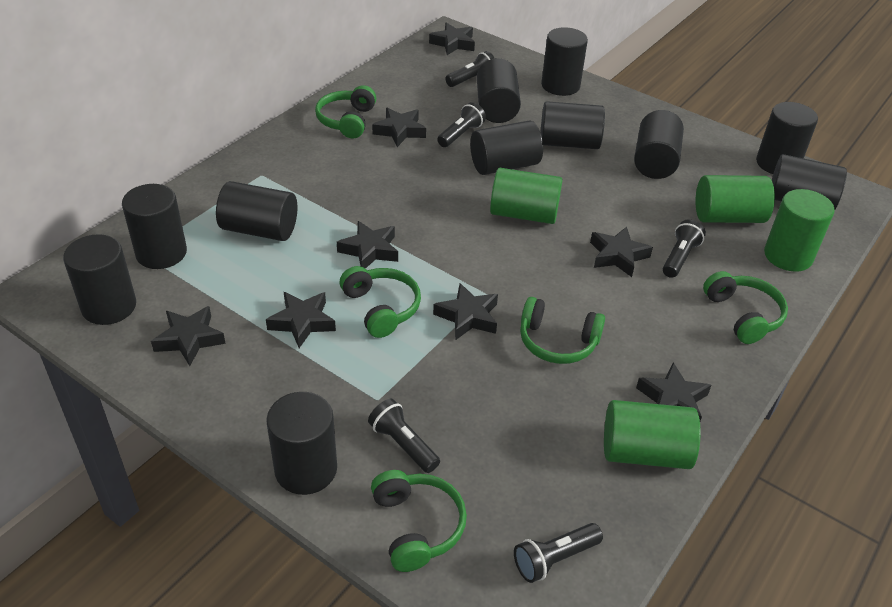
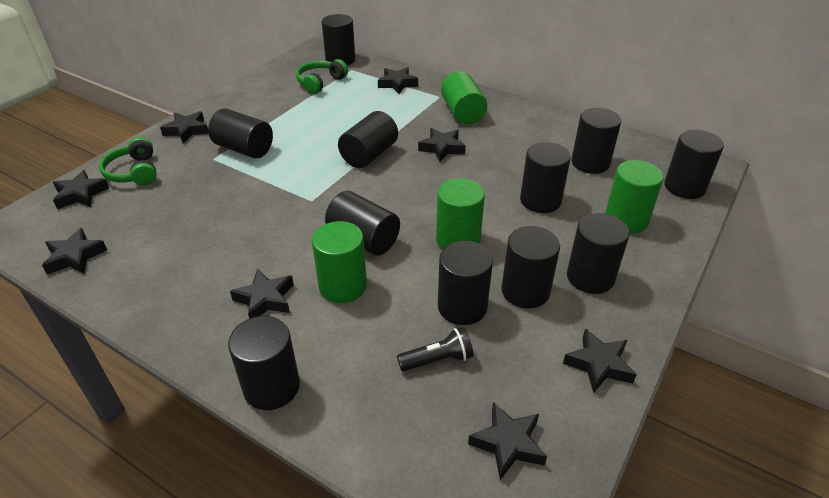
black flashlight: 5 -> 1
green headphones: 5 -> 2

